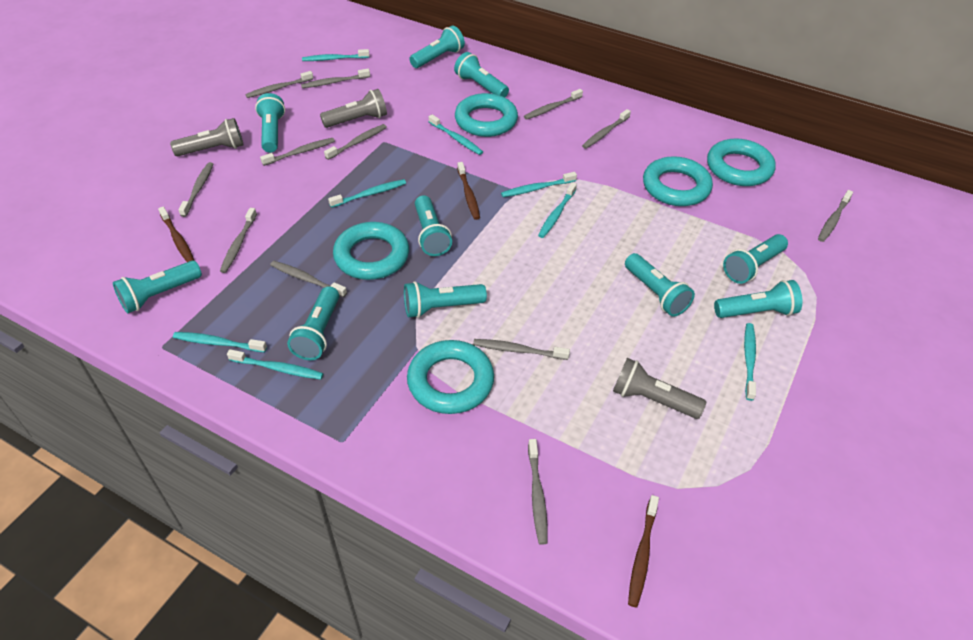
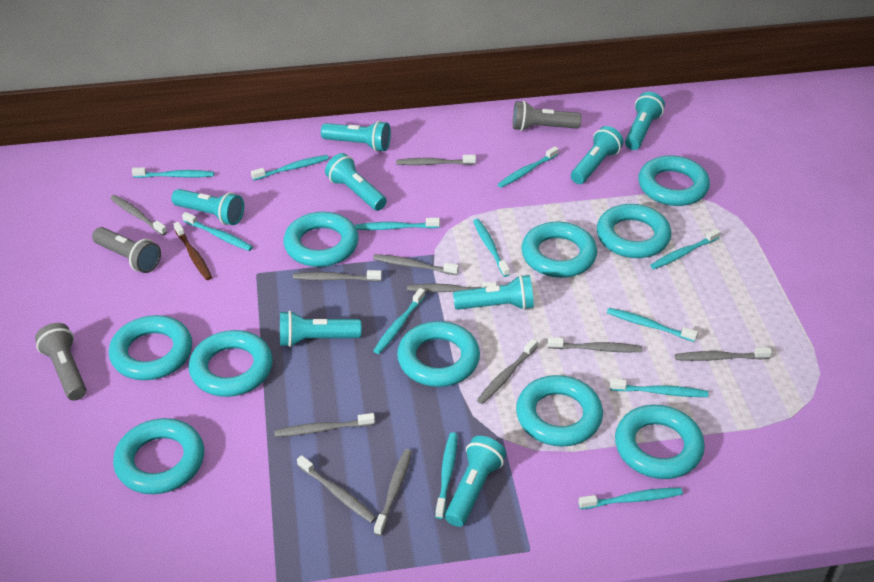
brown toothbrush: 3 -> 1
grey toothbrush: 12 -> 11
turquoise flashlight: 10 -> 8
turquoise ring: 5 -> 10
turquoise toothbrush: 8 -> 12

